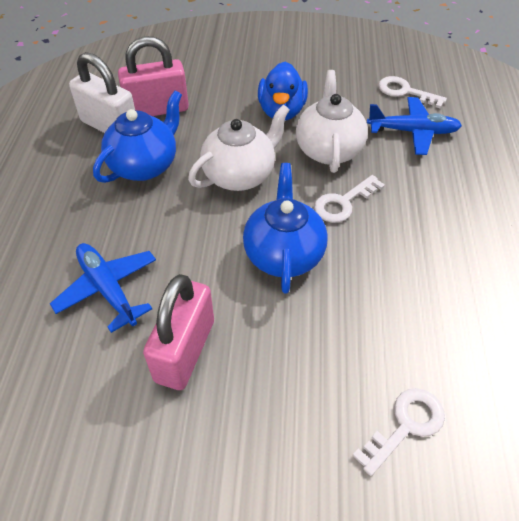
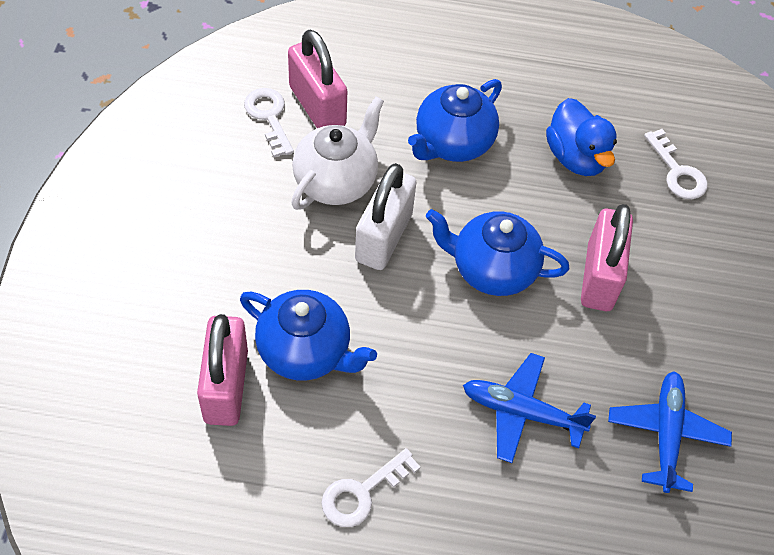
blue teapot: 2 -> 3
pink padlock: 2 -> 3
white teapot: 2 -> 1

